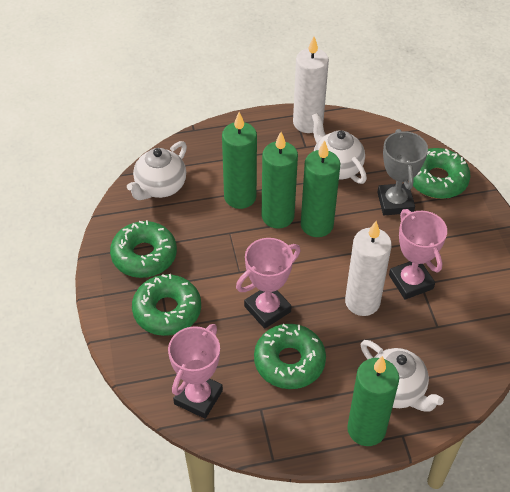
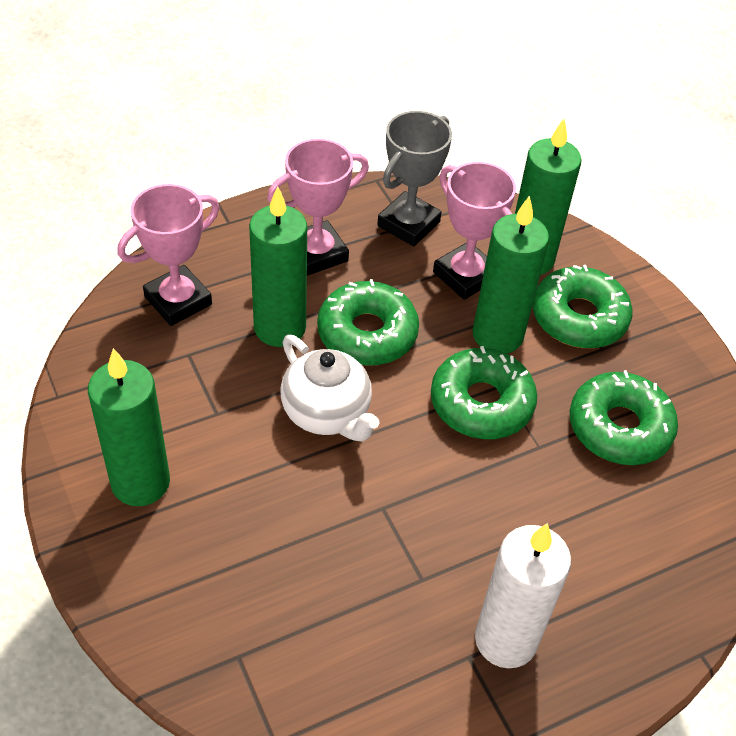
white candle: 2 -> 1
white teapot: 3 -> 1

